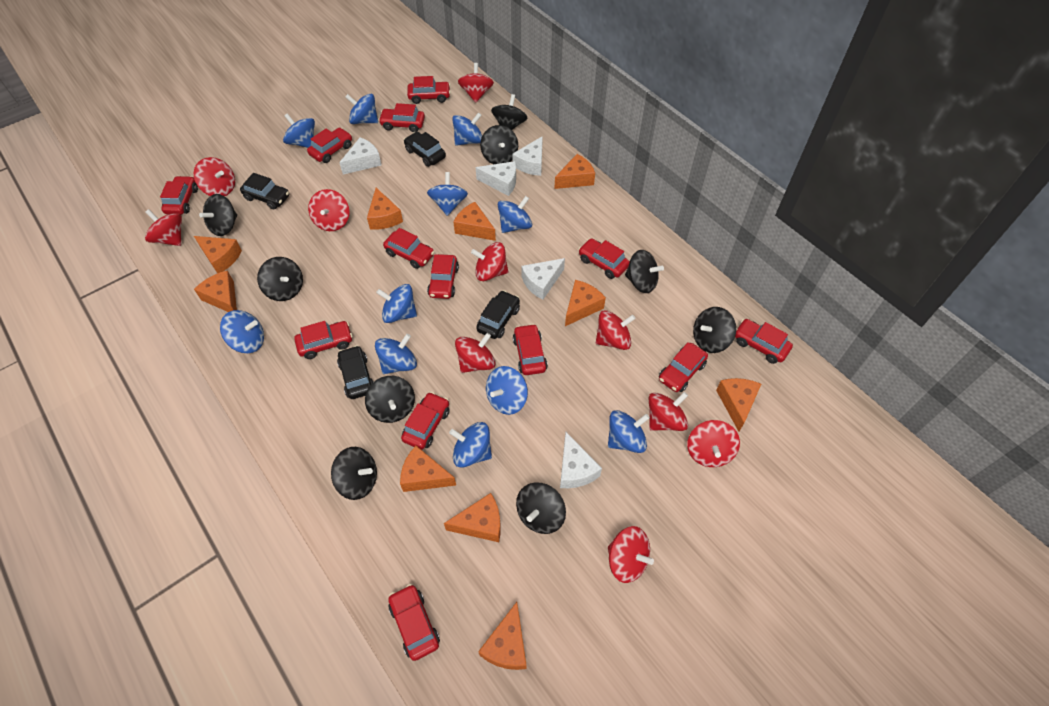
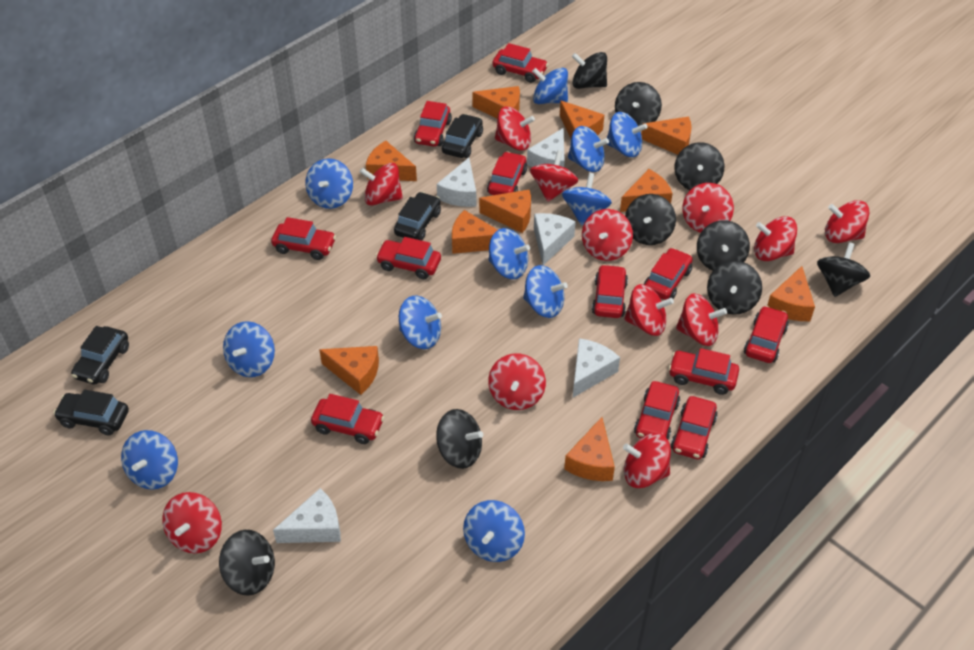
red car: 13 -> 12
red spinning top: 10 -> 12

